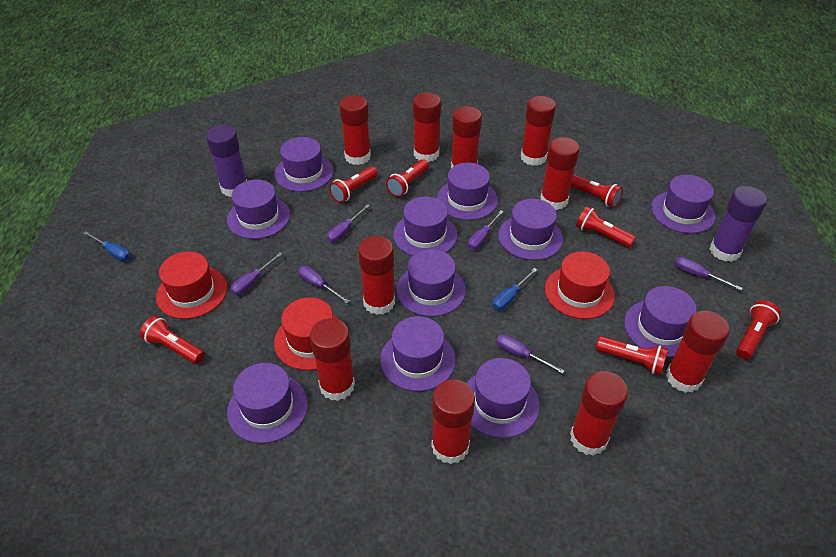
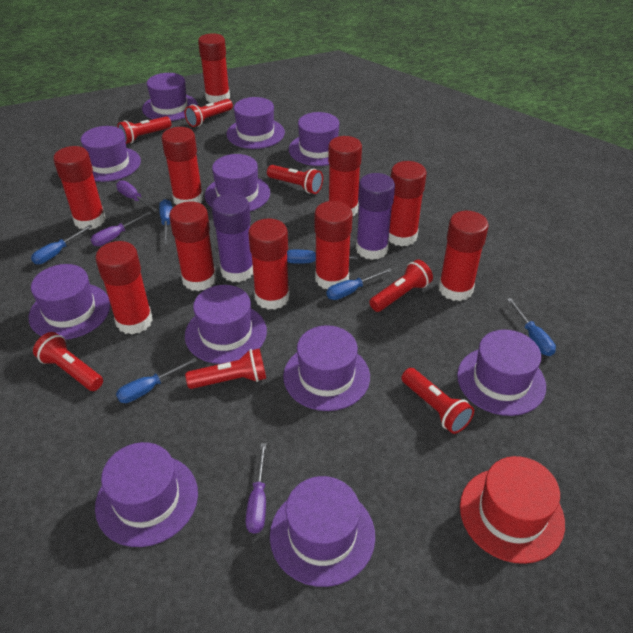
blue screwdriver: 2 -> 6
purple screwdriver: 6 -> 3
red hat: 3 -> 1

